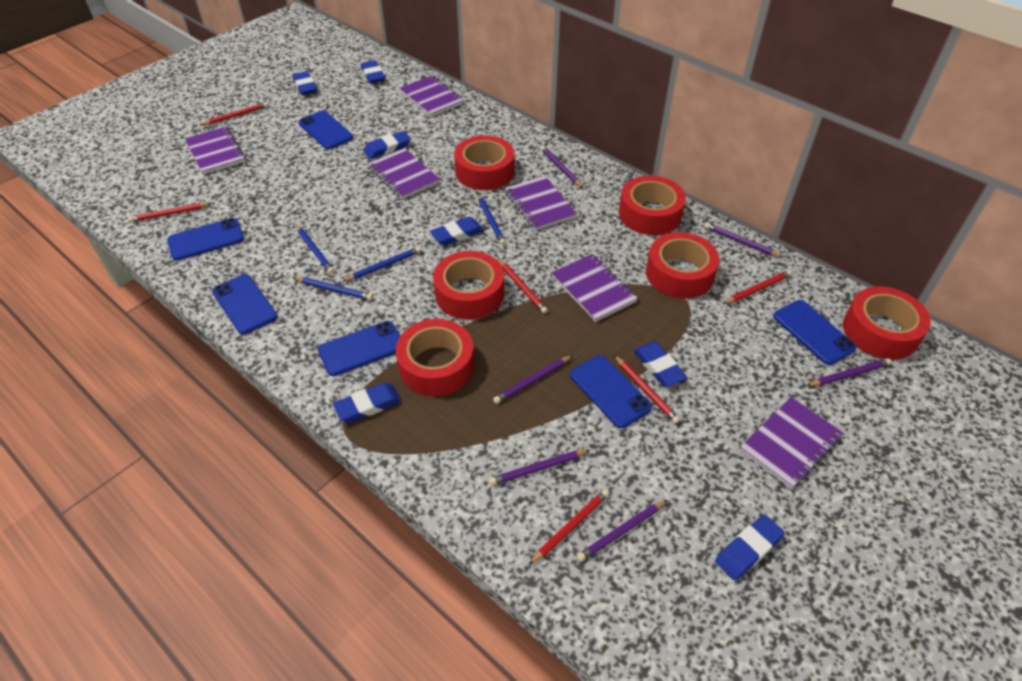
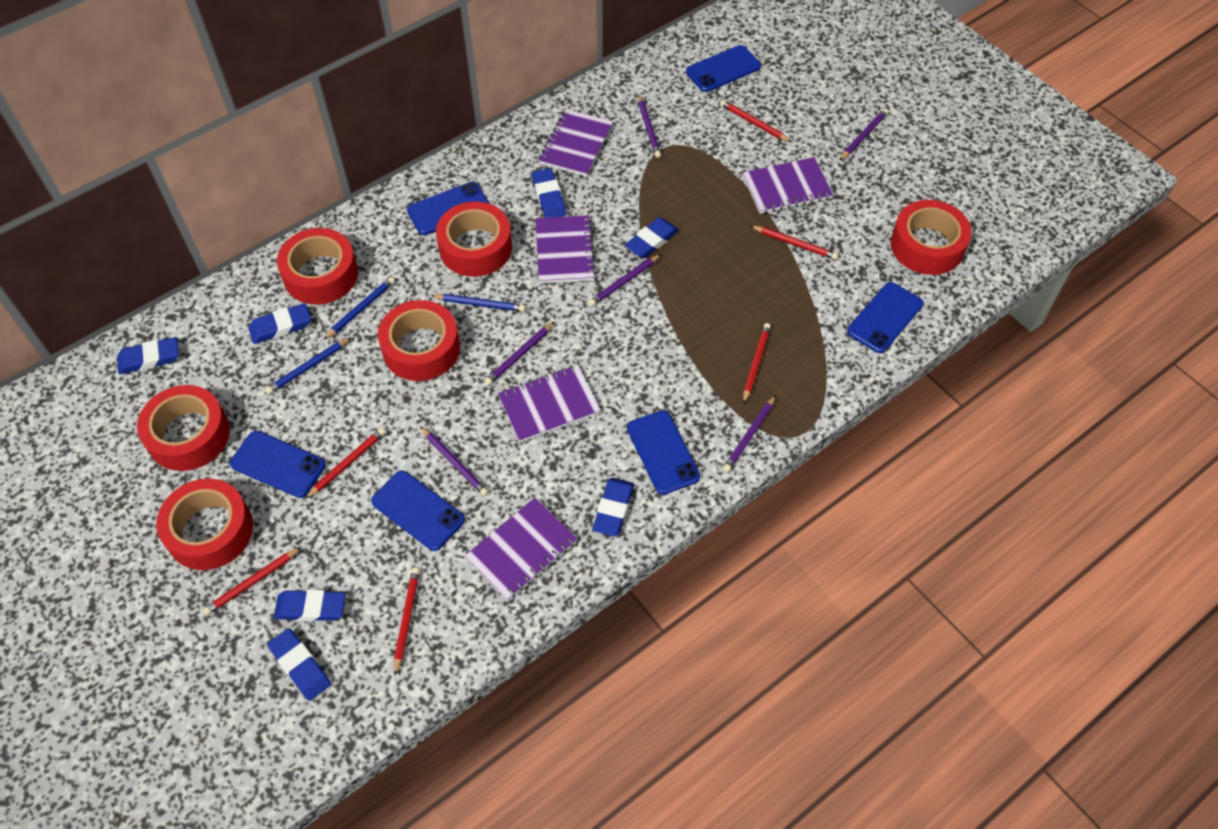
blue pencil: 4 -> 3
purple notebook: 6 -> 5

